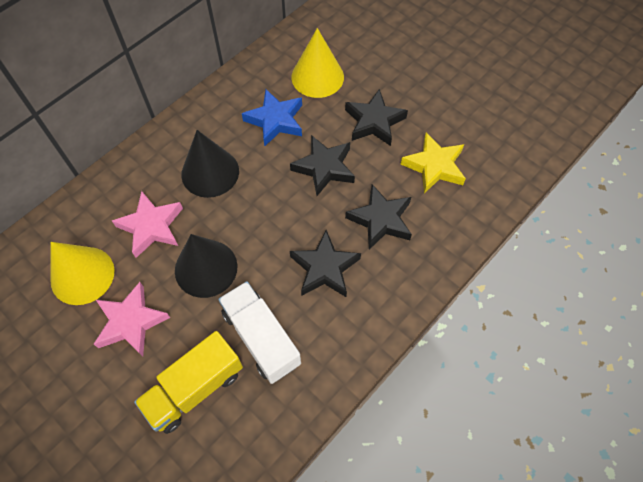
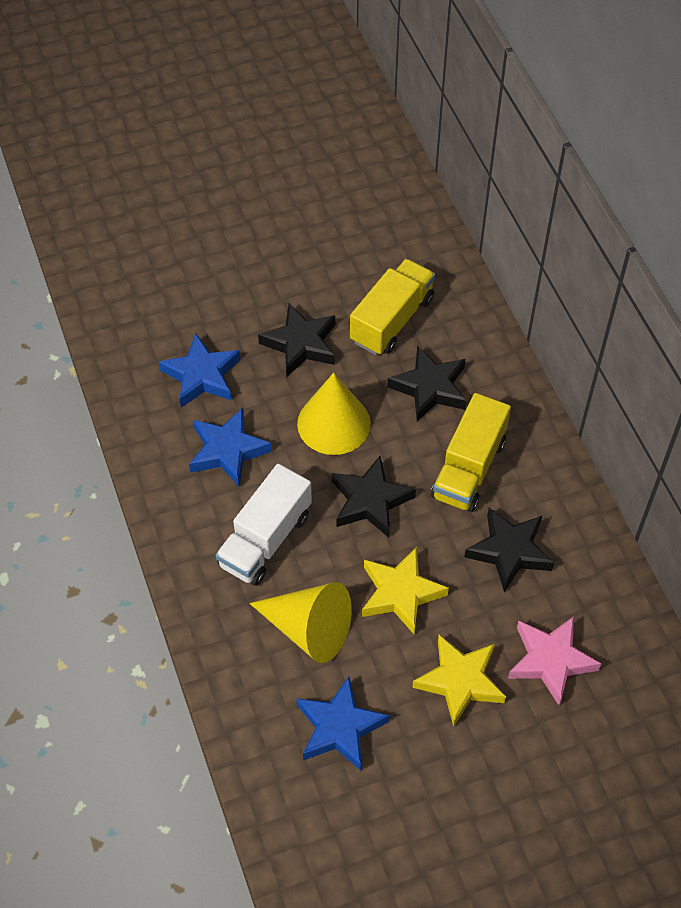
black cone: 2 -> 0
blue star: 1 -> 3
pink star: 2 -> 1
yellow star: 1 -> 2
yellow truck: 1 -> 2

